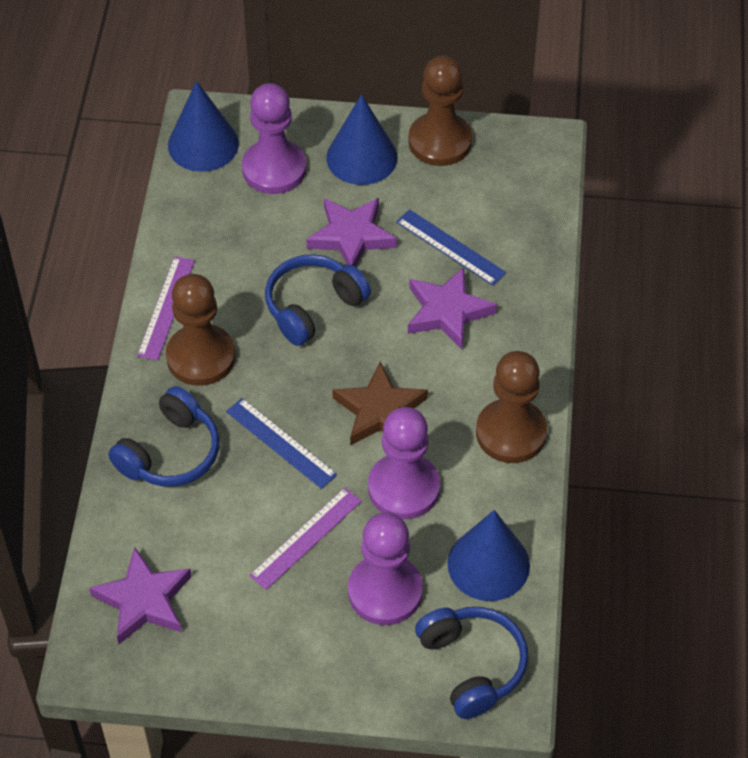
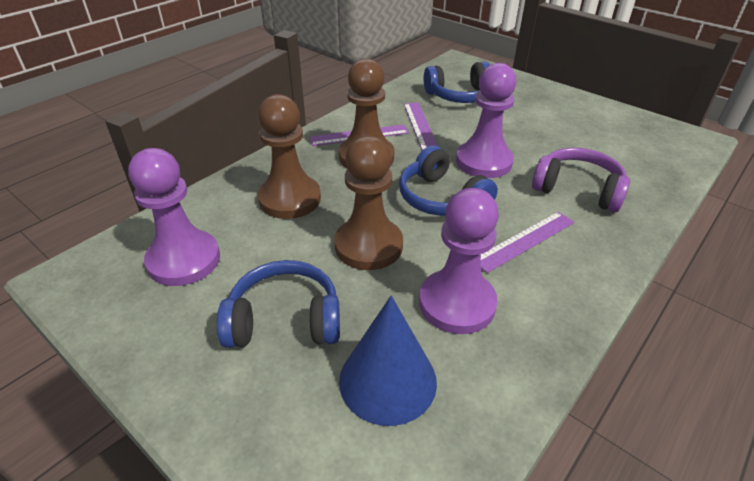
blue cone: 3 -> 1
blue ruler: 2 -> 0
brown star: 1 -> 0
purple headphones: 0 -> 1
purple ruler: 2 -> 3
purple star: 3 -> 0

